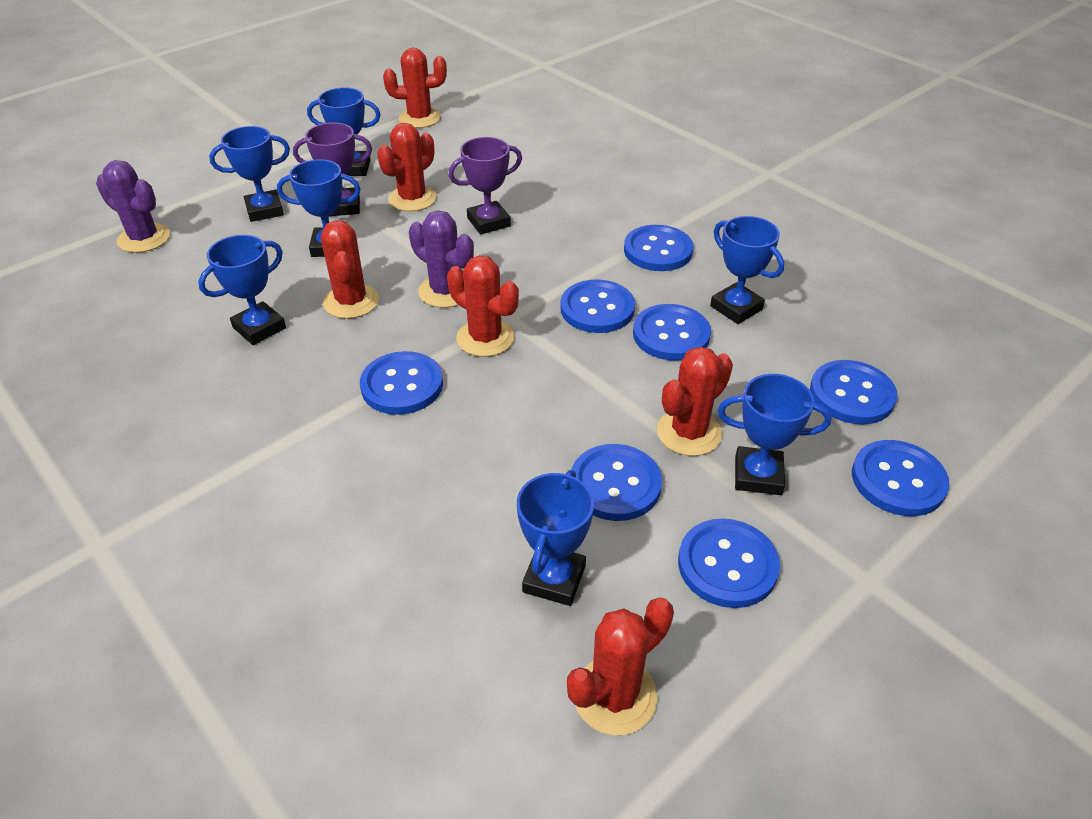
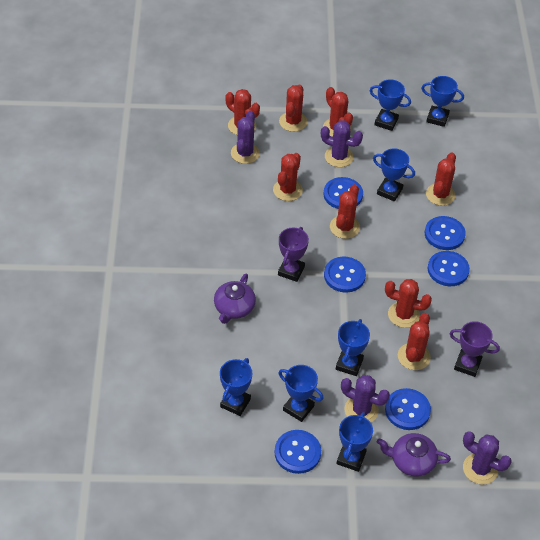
blue button: 8 -> 6
purple cactus: 2 -> 4
purple teapot: 0 -> 2
red cactus: 6 -> 8

